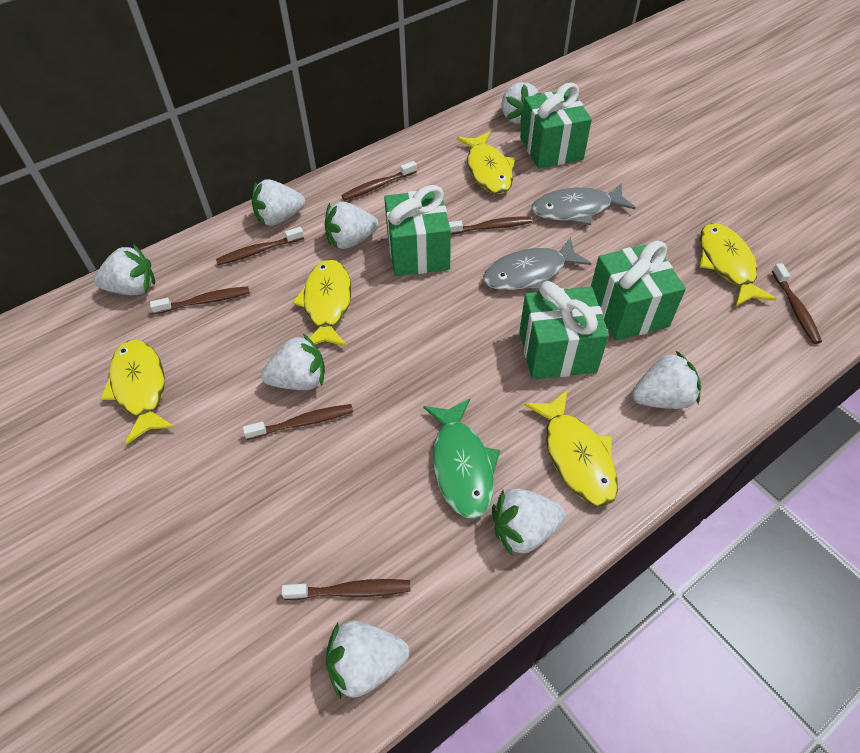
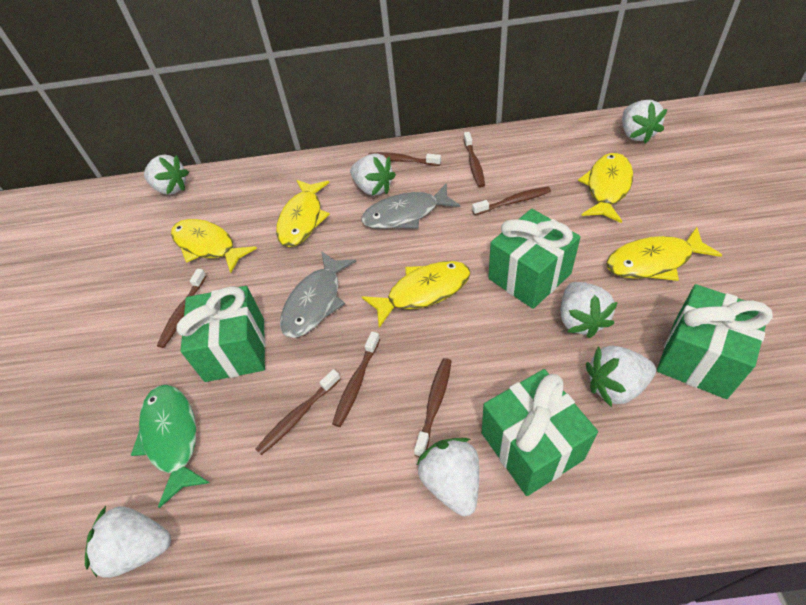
white strawberry: 8 -> 7

